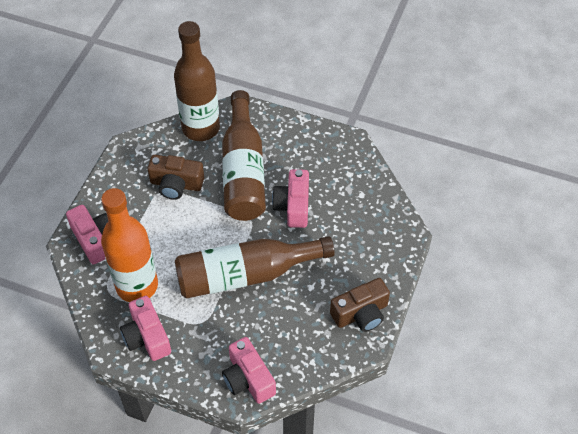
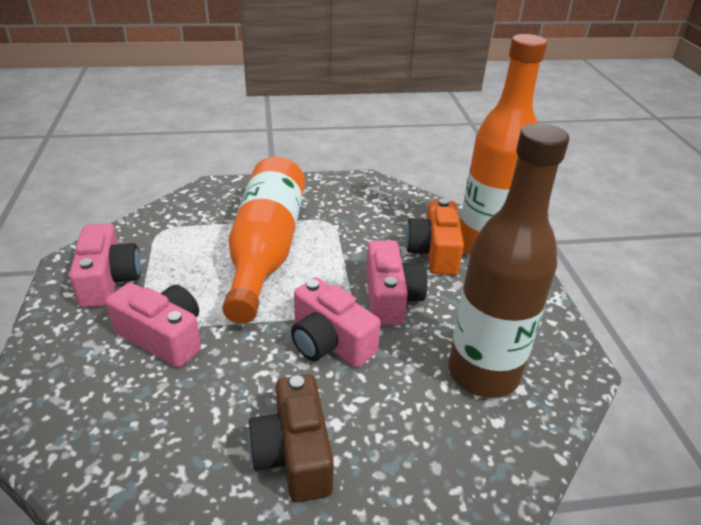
brown bottle: 3 -> 1
brown camera: 2 -> 1
orange bottle: 1 -> 2
orange camera: 0 -> 1

